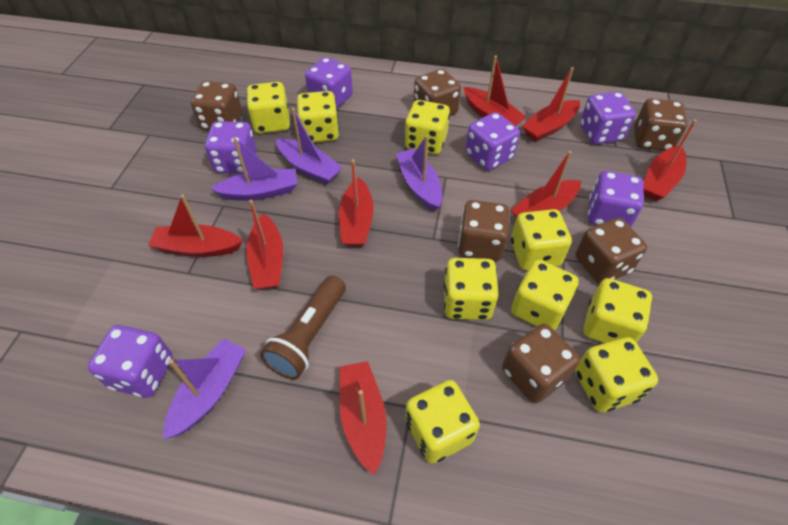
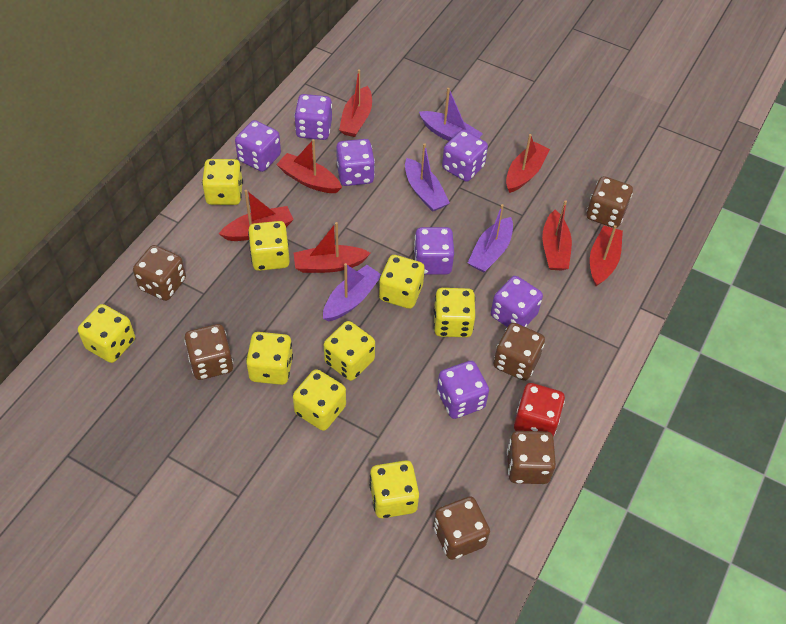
brown flashlight: 1 -> 0
purple dice: 6 -> 7
red boat: 8 -> 7
red dice: 0 -> 1

